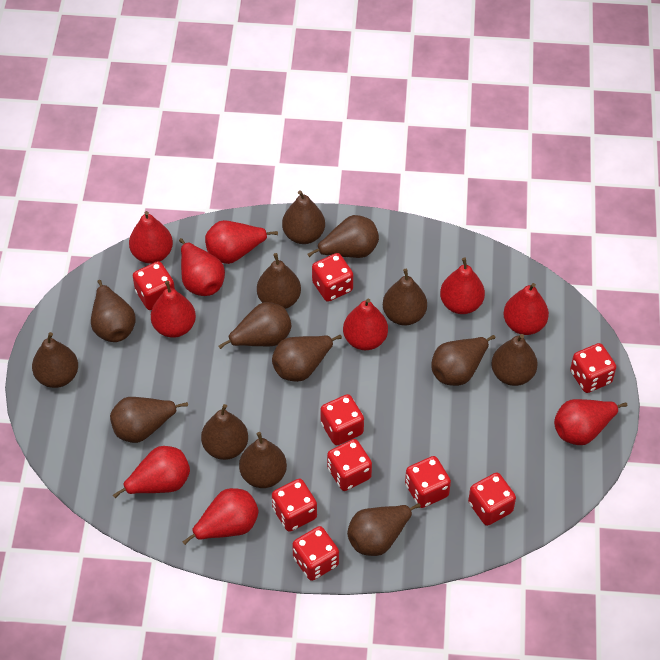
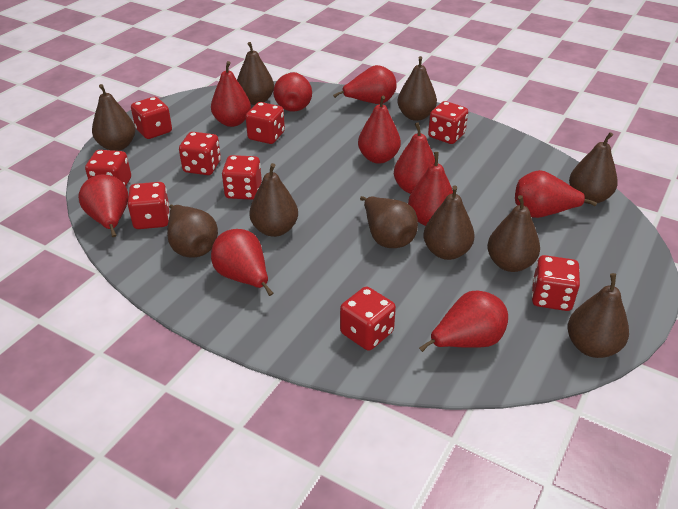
brown pear: 14 -> 10

